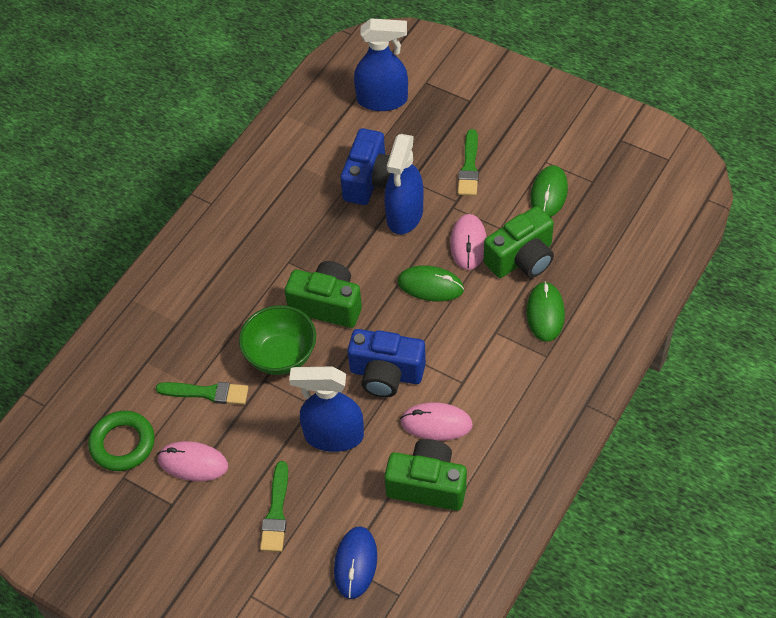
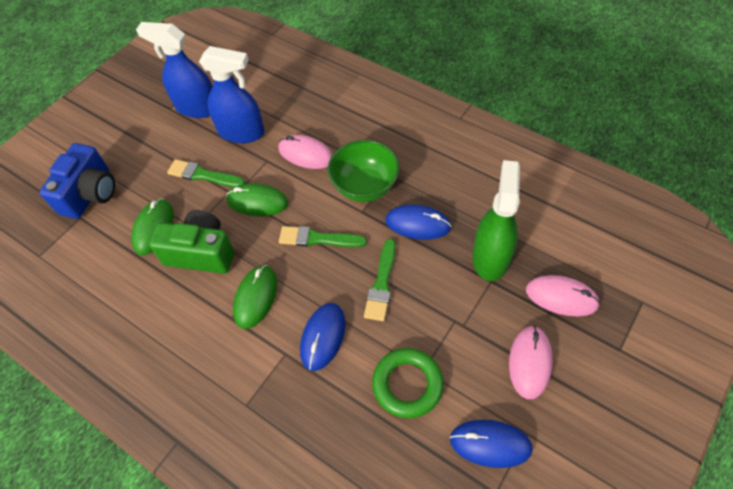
blue camera: 2 -> 1
blue mouse: 1 -> 3
blue spray bottle: 3 -> 2
green camera: 3 -> 1
green spray bottle: 0 -> 1

